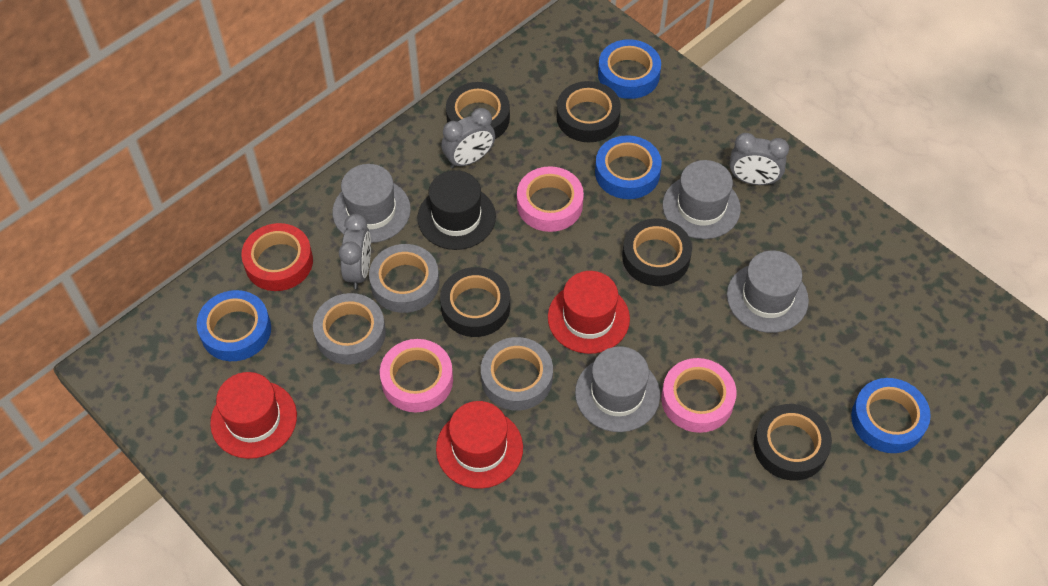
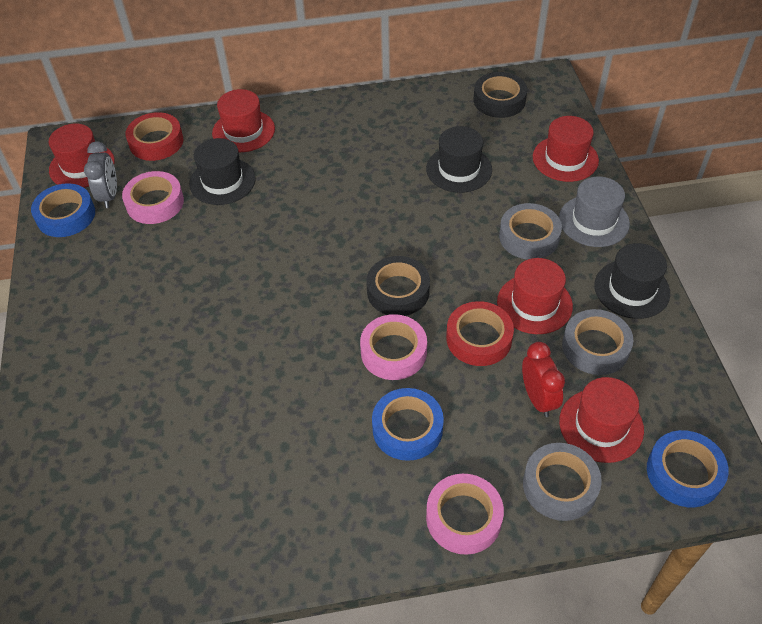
black hat: 1 -> 3
black tape: 5 -> 2
blue tape: 4 -> 3
grey clock: 3 -> 1
grey hat: 4 -> 1
red clock: 0 -> 1
red hat: 3 -> 5
red tape: 1 -> 2

